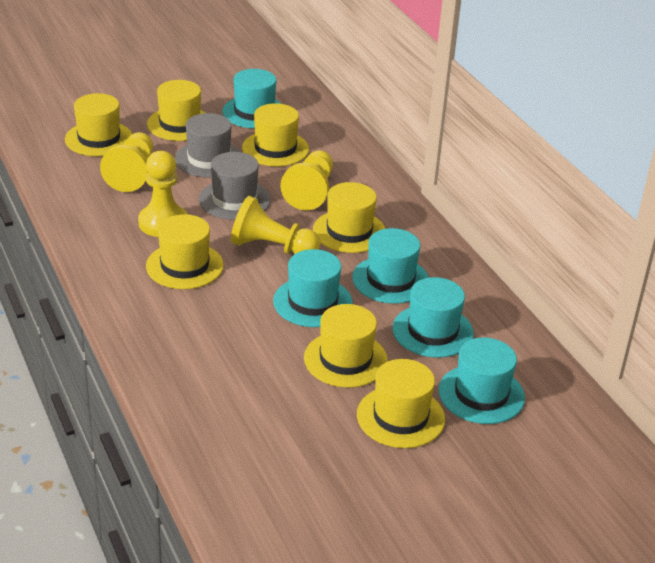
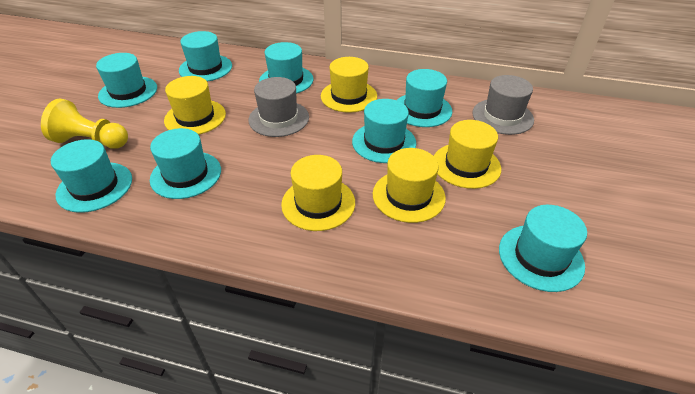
turquoise hat: 5 -> 8
yellow hat: 7 -> 5
yellow pawn: 4 -> 1

